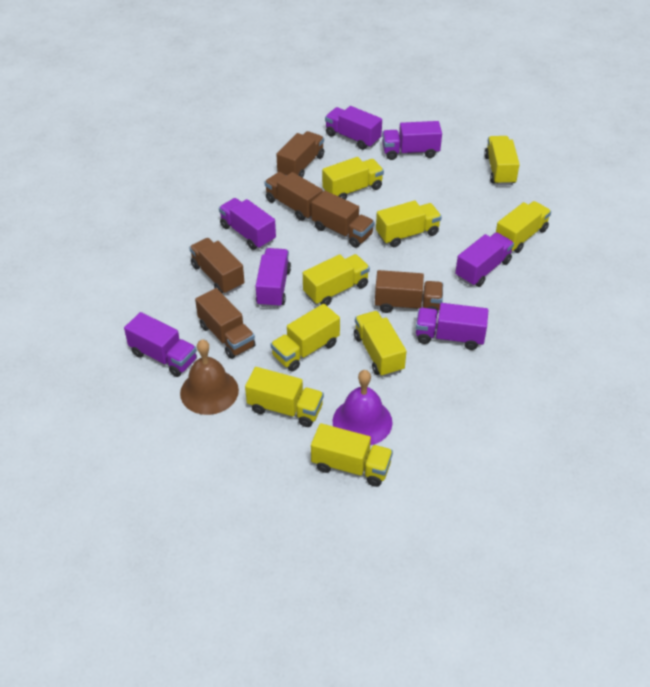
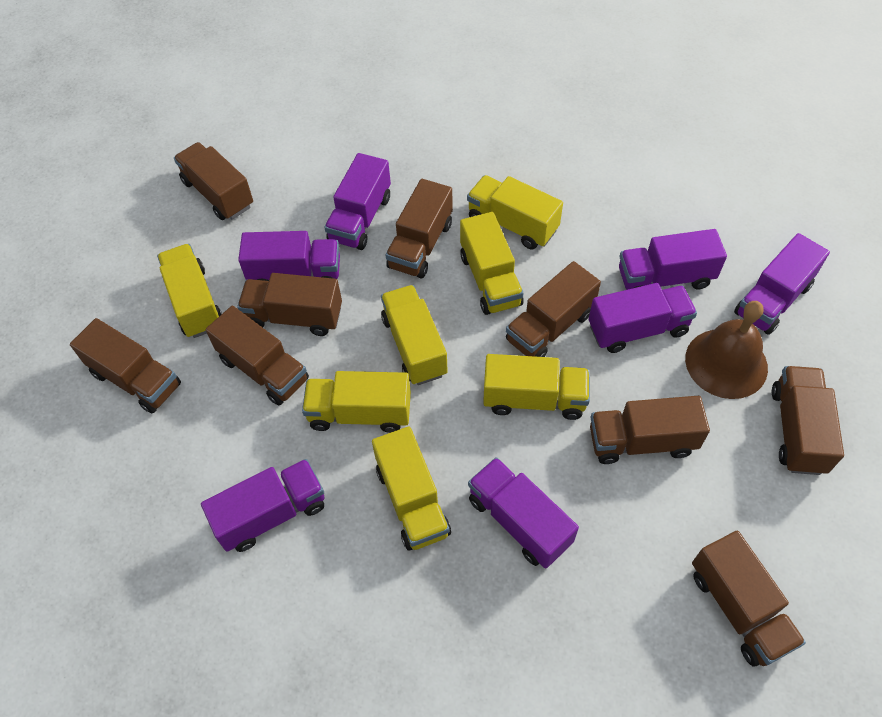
brown truck: 6 -> 9
purple bell: 1 -> 0
yellow truck: 9 -> 7

